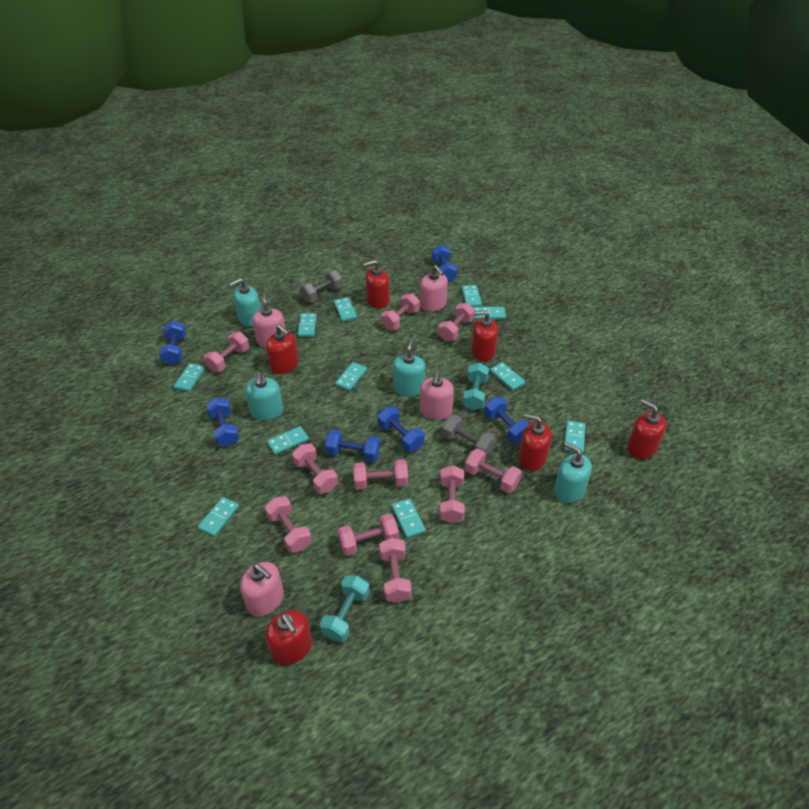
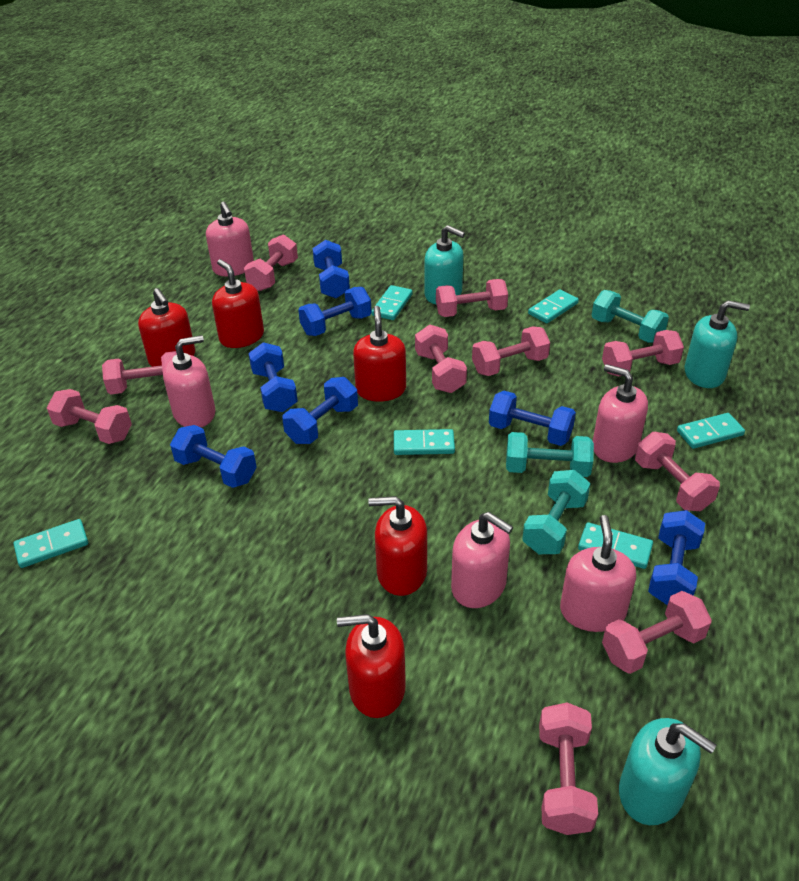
blue dumbbell: 6 -> 7
grey dumbbell: 2 -> 0
pink soap dispenser: 4 -> 5
red soap dispenser: 6 -> 5
turquoise domino: 11 -> 6
turquoise dumbbell: 2 -> 3
turquoise soap dispenser: 4 -> 3

